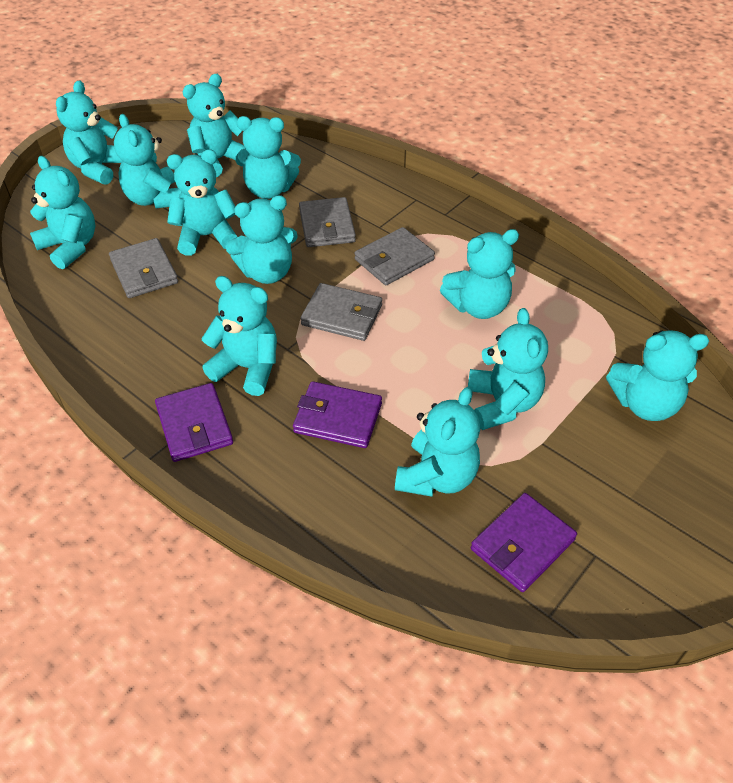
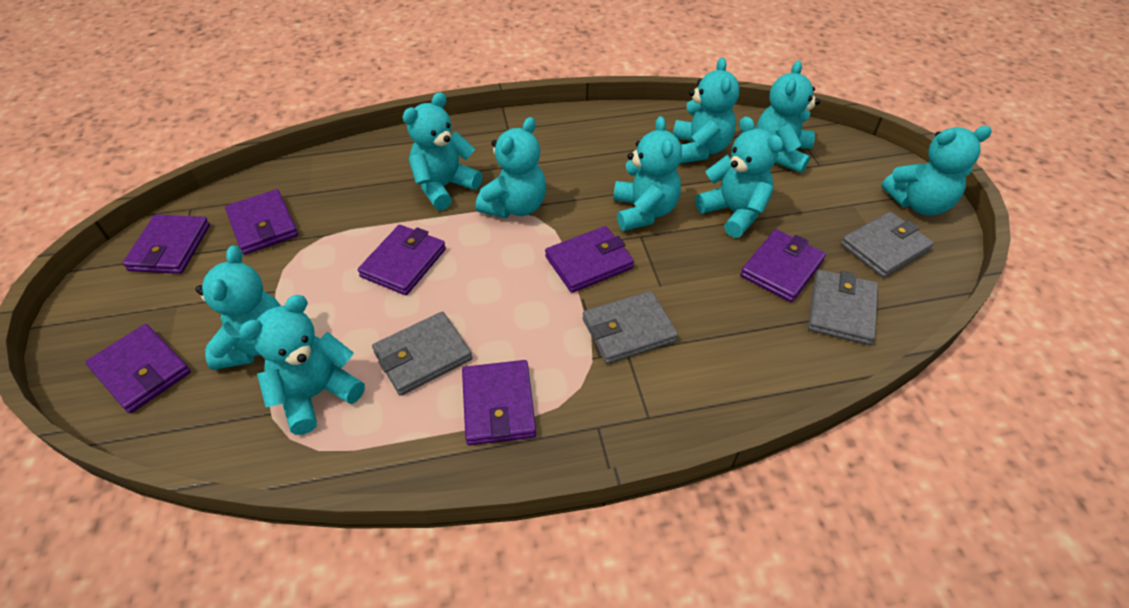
purple wallet: 3 -> 7
turquoise teddy bear: 12 -> 9

